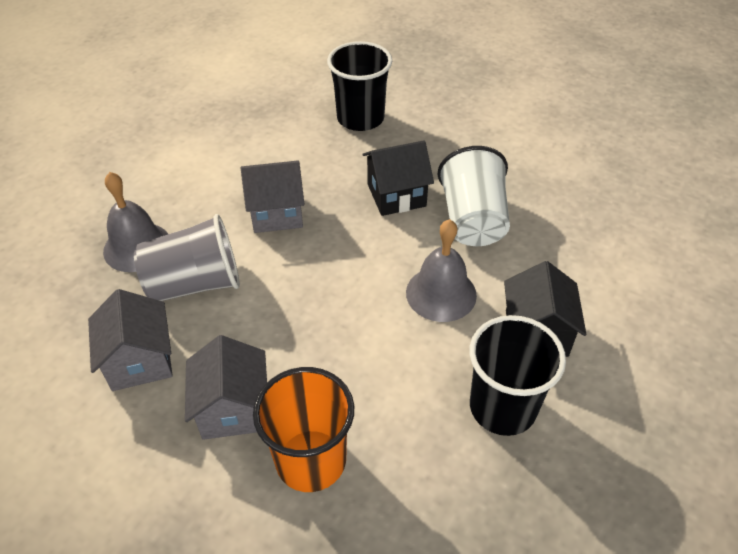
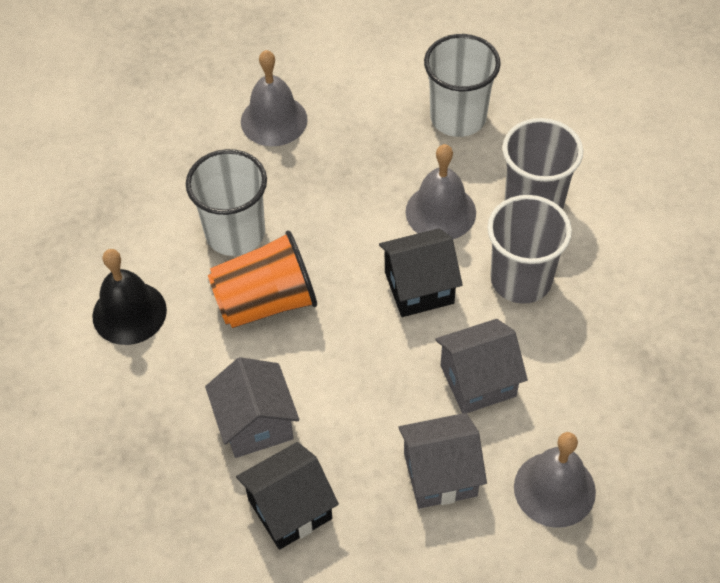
black bell: 0 -> 1
black cup: 2 -> 0
grey bell: 2 -> 3
grey cup: 1 -> 2
white cup: 1 -> 2

